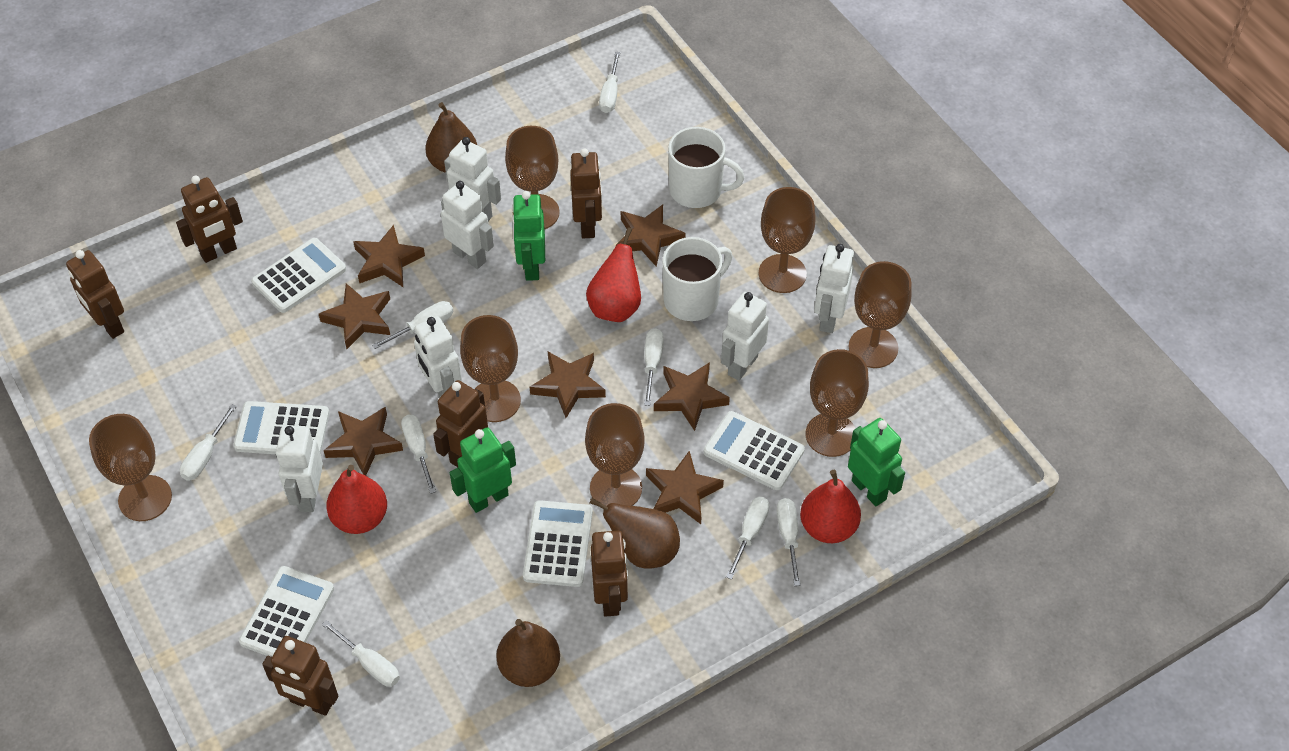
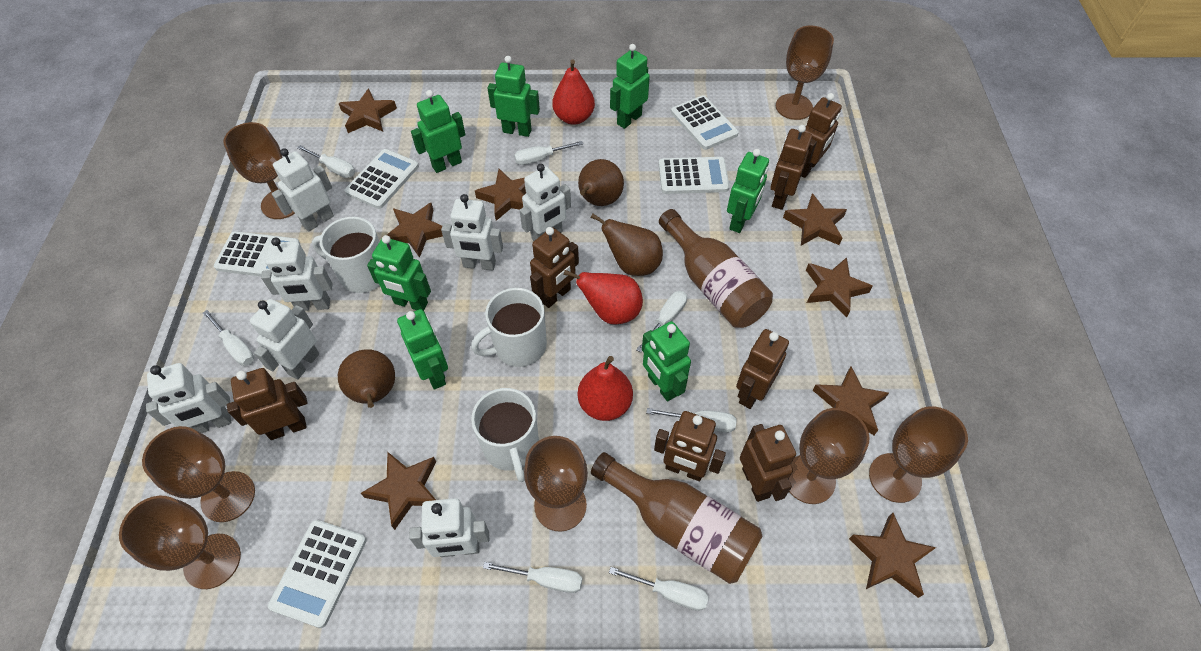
brown bottle: 0 -> 2
brown robot: 6 -> 7
brown star: 7 -> 8
green robot: 3 -> 7
white mug: 2 -> 3
white robot: 6 -> 7
white screwdriver: 8 -> 7

